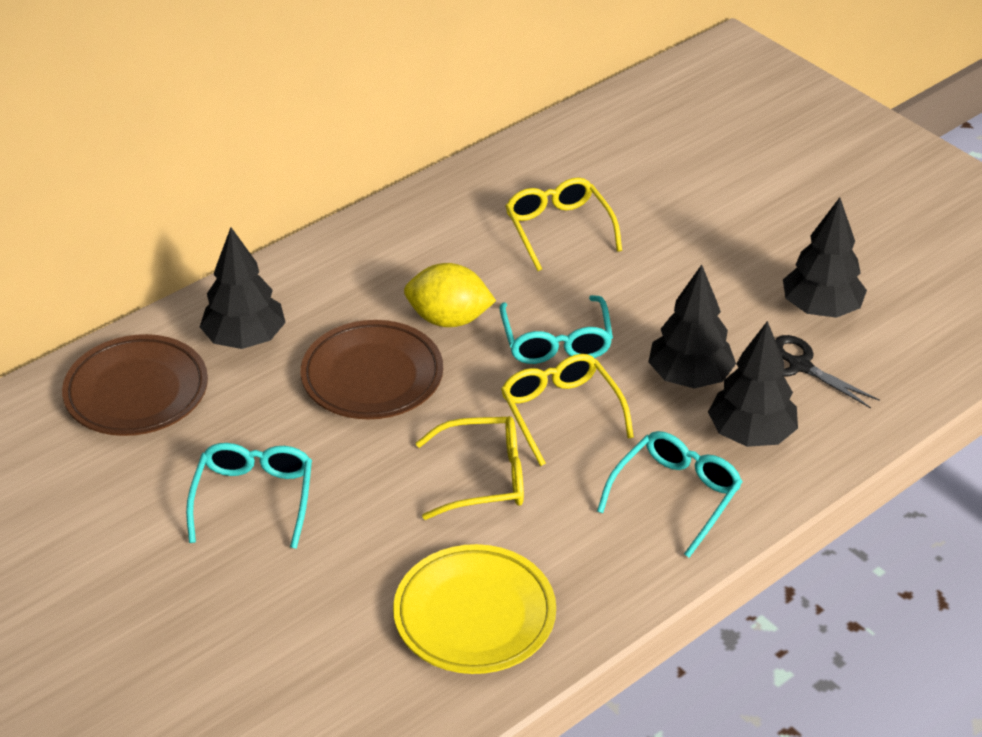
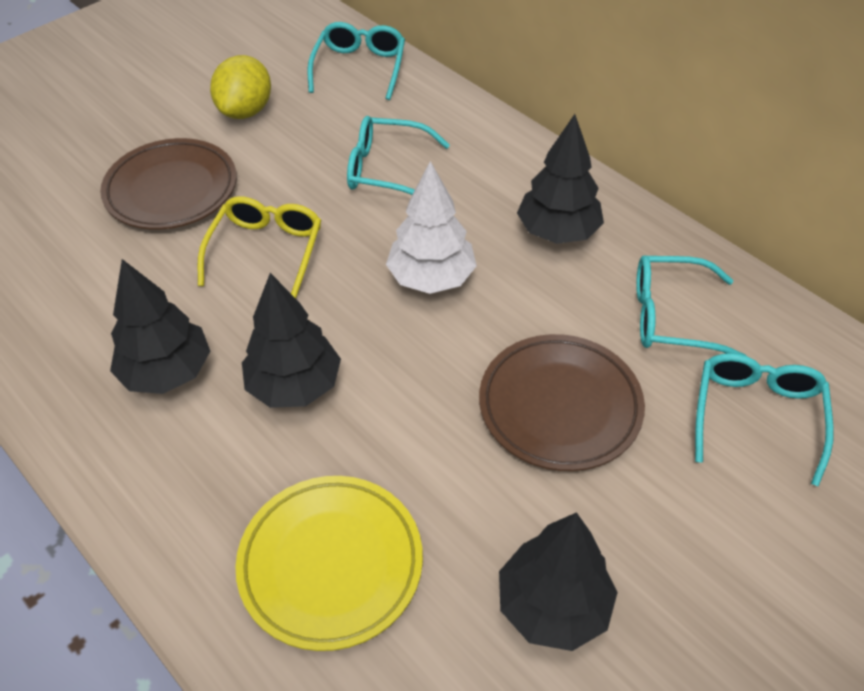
black scissors: 1 -> 0
turquoise glasses: 3 -> 4
white tree: 0 -> 1
yellow glasses: 3 -> 1

